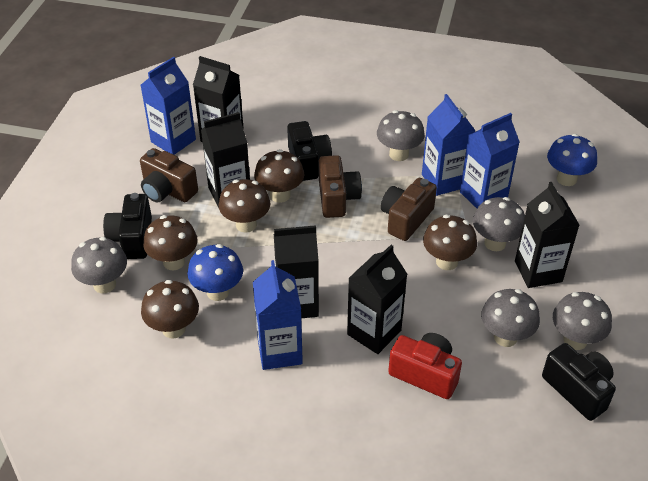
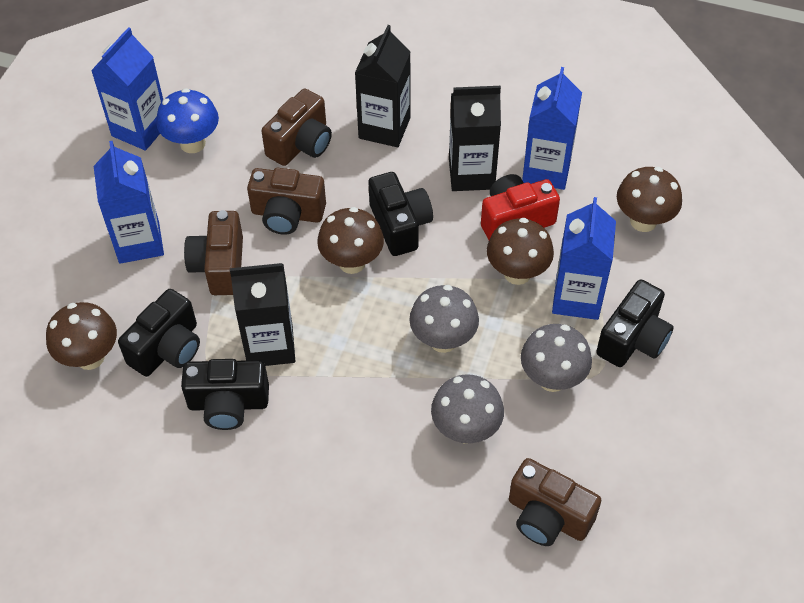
black camera: 3 -> 4
black carton: 5 -> 3
blue mushroom: 2 -> 1
brown camera: 3 -> 4
brown mushroom: 5 -> 4
grey mushroom: 5 -> 3

